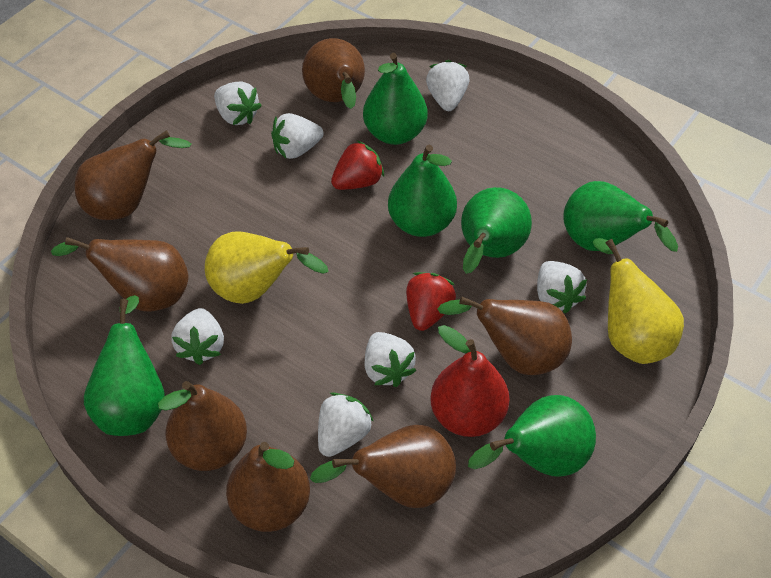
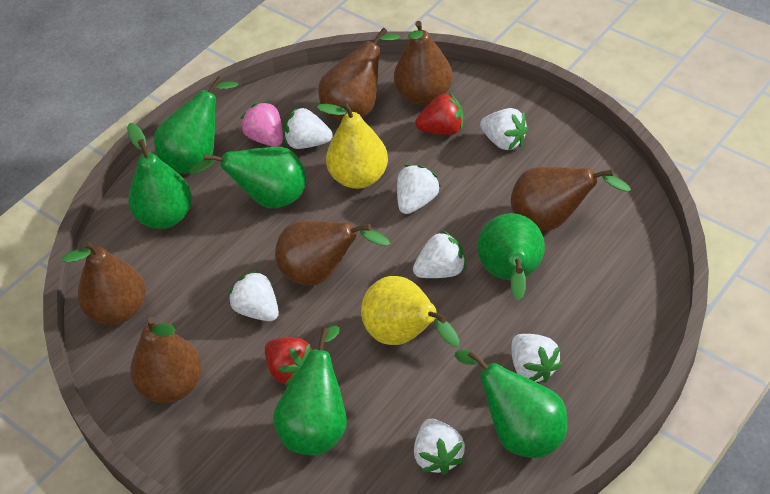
brown pear: 7 -> 6
pink strawberry: 0 -> 1
red pear: 1 -> 0

